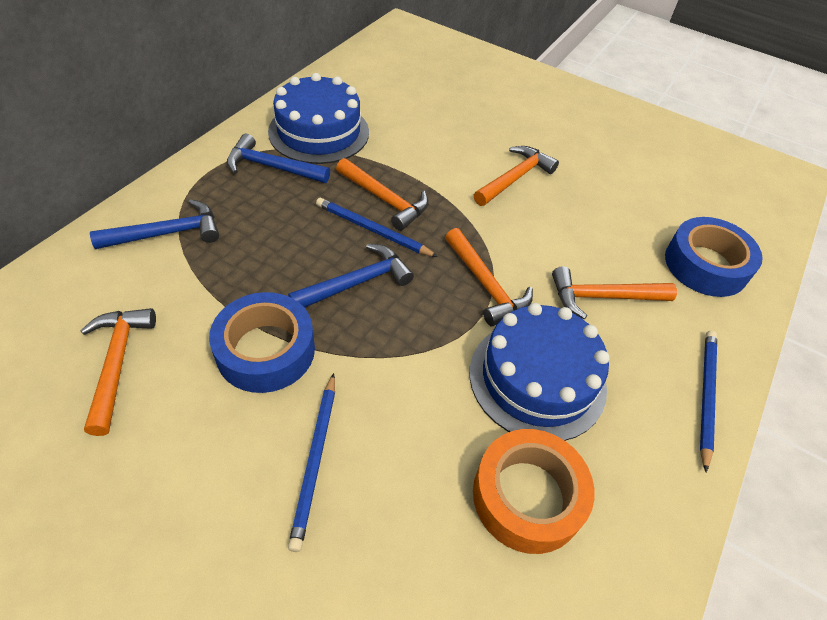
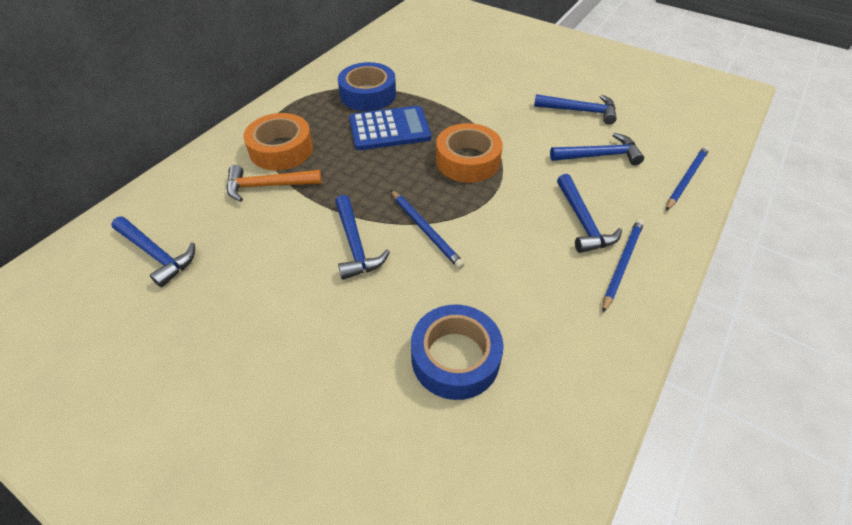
blue cake: 2 -> 0
blue calculator: 0 -> 1
blue hammer: 3 -> 5
orange hammer: 5 -> 1
orange tape: 1 -> 2

